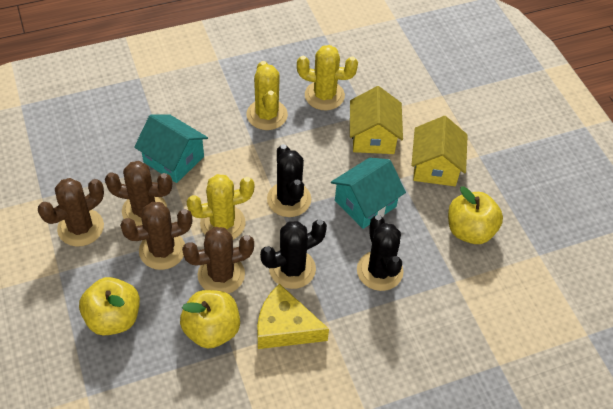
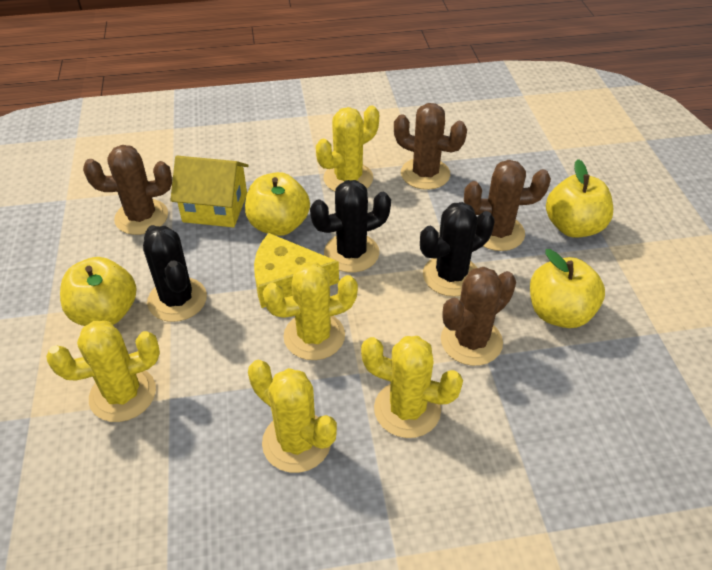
turquoise house: 2 -> 0
yellow apple: 3 -> 4
yellow cactus: 3 -> 5
yellow house: 2 -> 1

